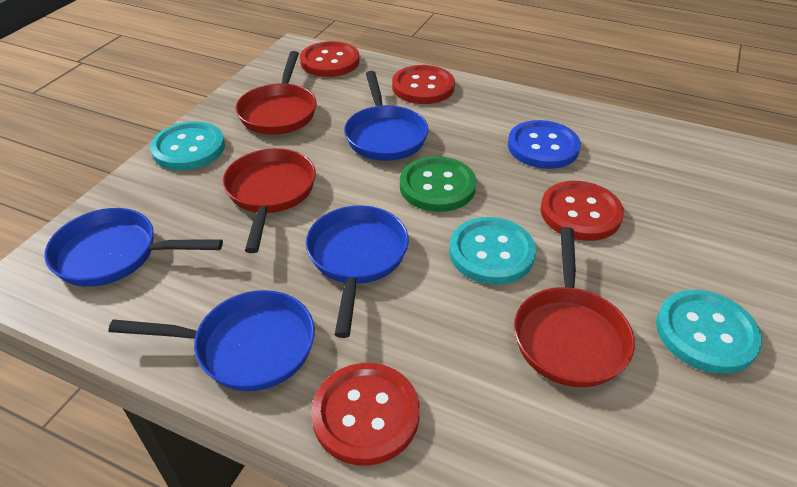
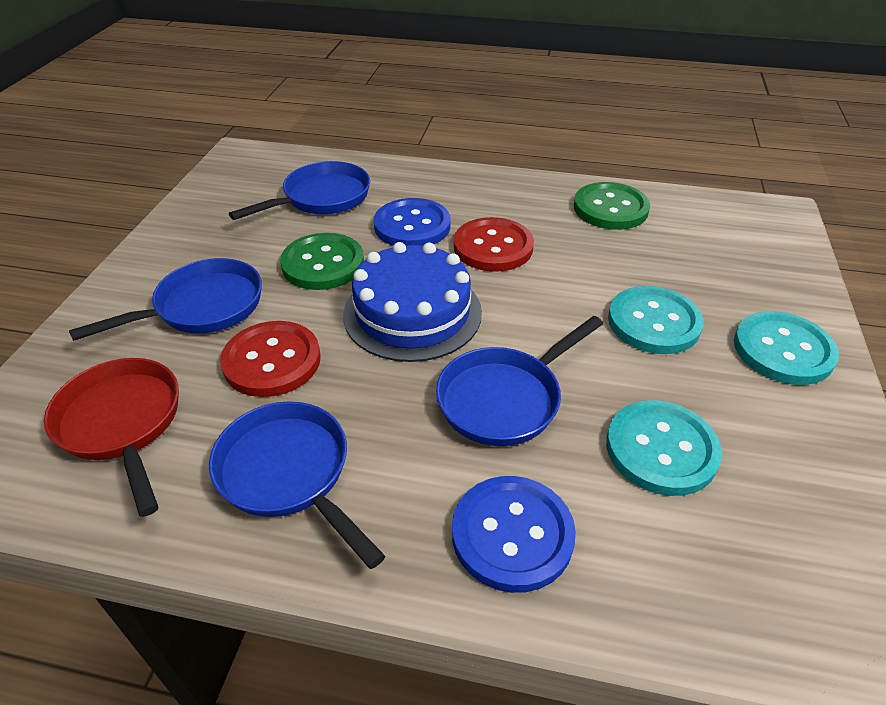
blue button: 1 -> 2
blue cake: 0 -> 1
green button: 1 -> 2
red button: 4 -> 2
red pan: 3 -> 1

